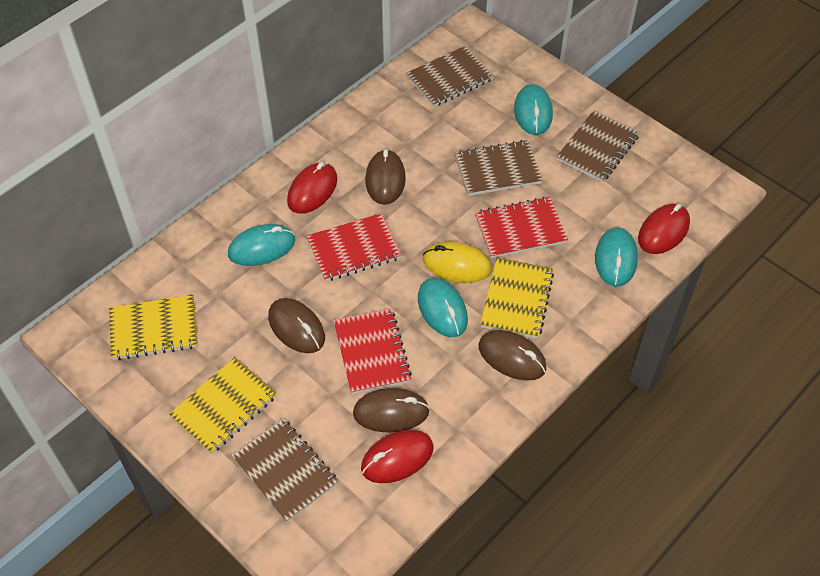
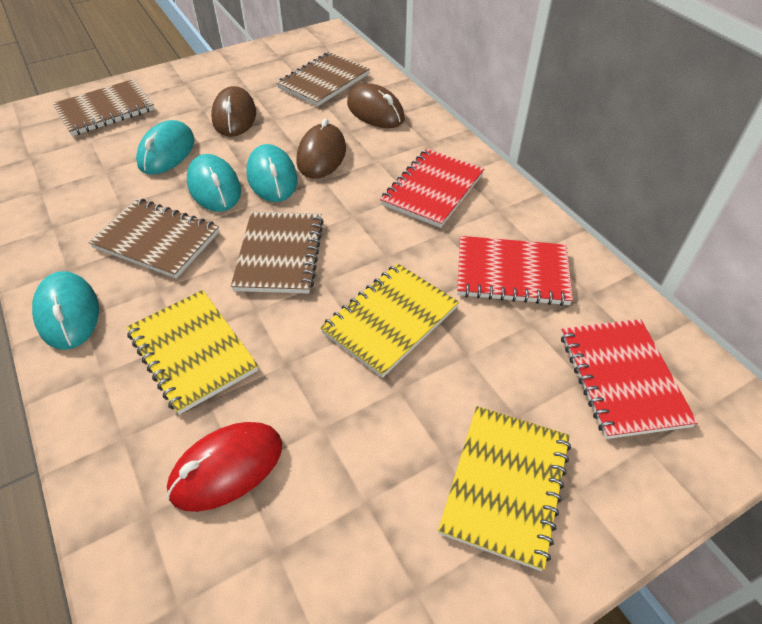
brown mouse: 4 -> 3
red mouse: 3 -> 1
yellow mouse: 1 -> 0

